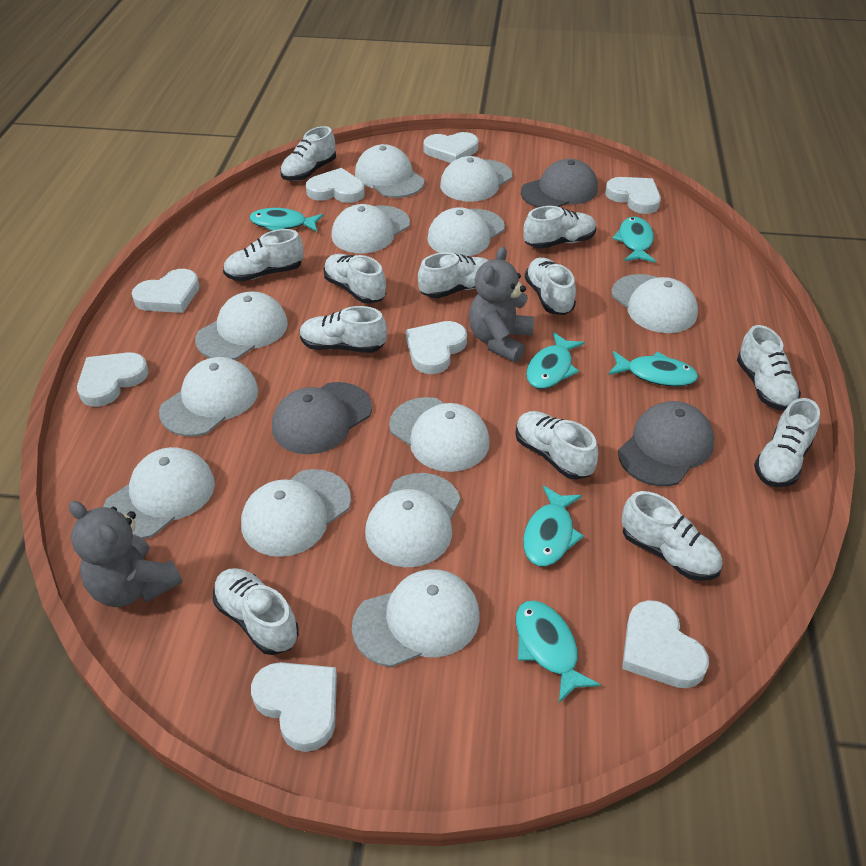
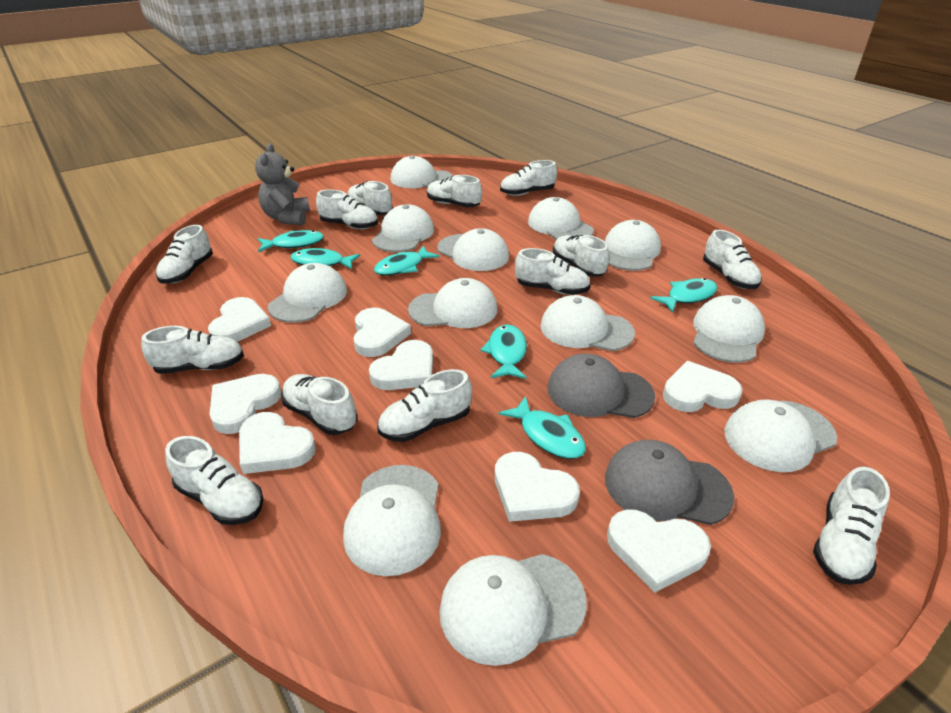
grey cap: 3 -> 2
grey teddy bear: 2 -> 1
white shoe: 12 -> 13

